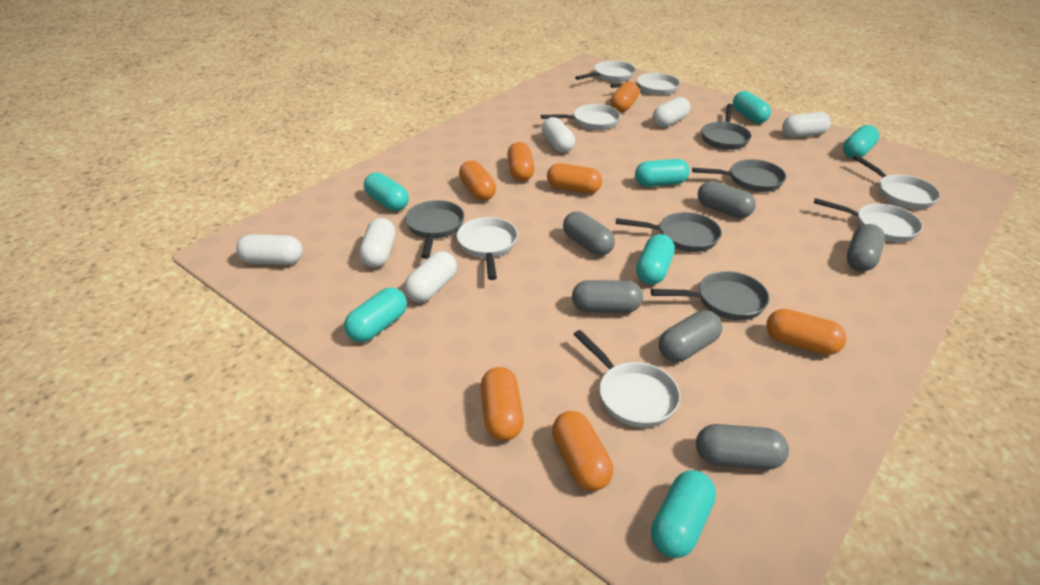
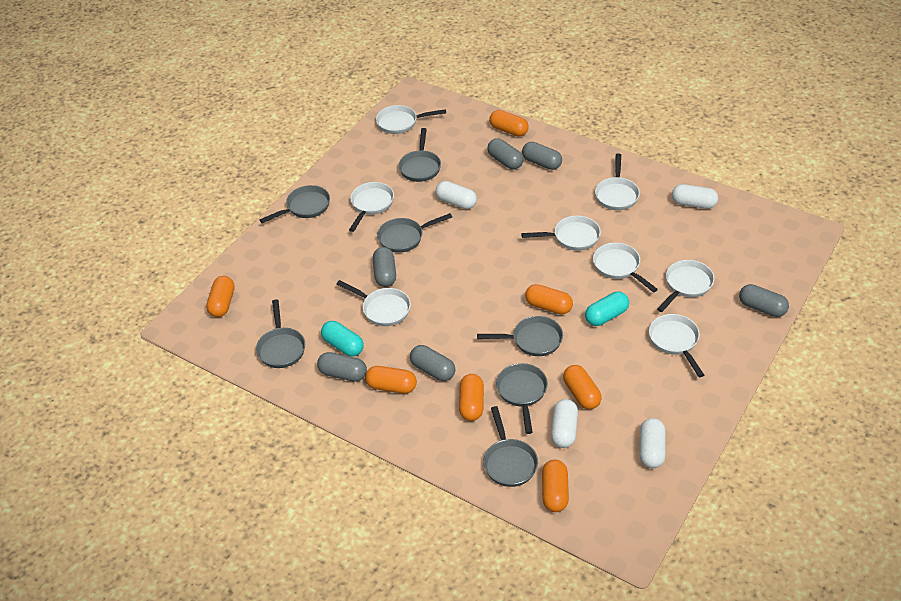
grey pan: 5 -> 7
turquoise capsule: 7 -> 2
white capsule: 6 -> 4
white pan: 7 -> 8

